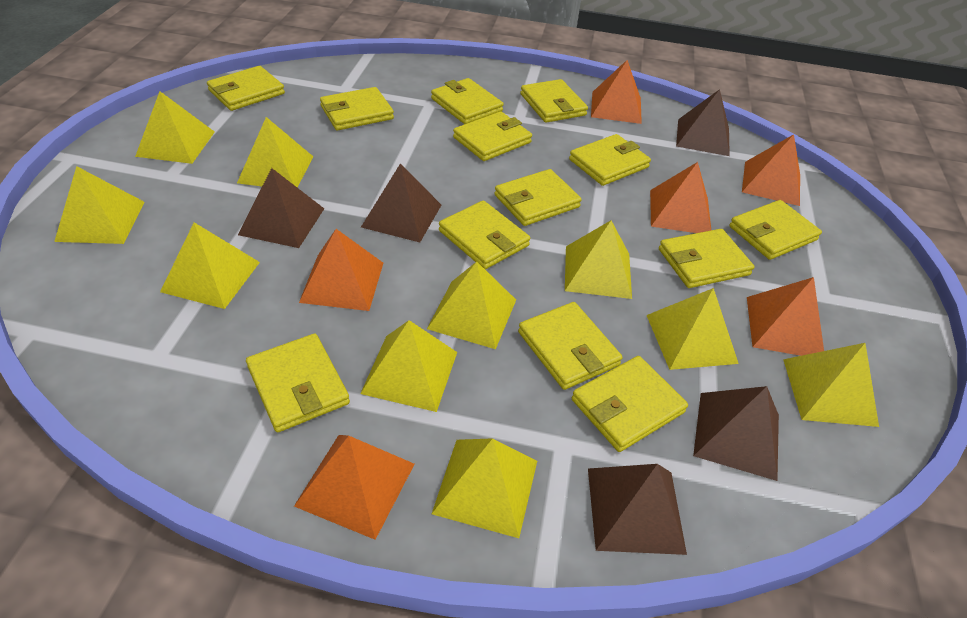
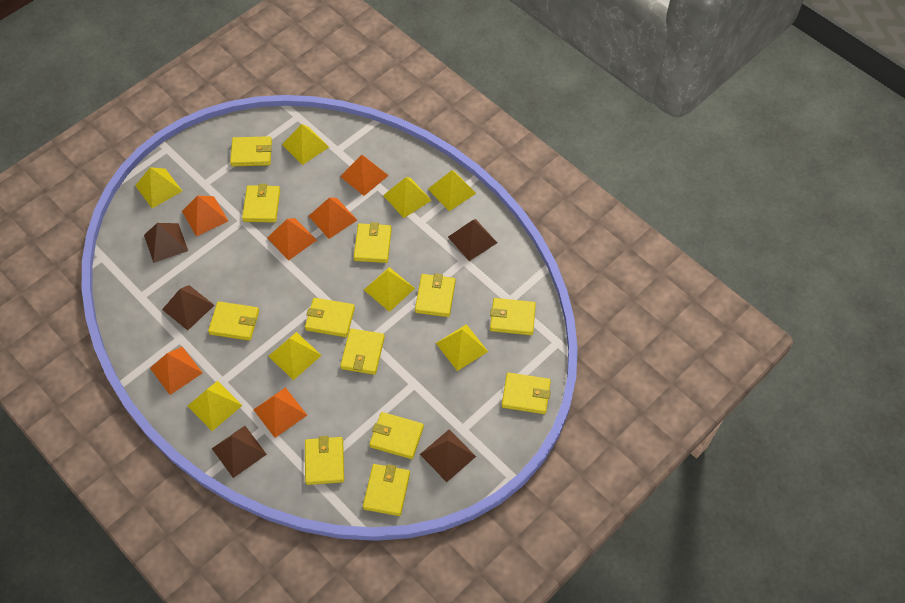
yellow pyramid: 10 -> 8
yellow wallet: 13 -> 12

